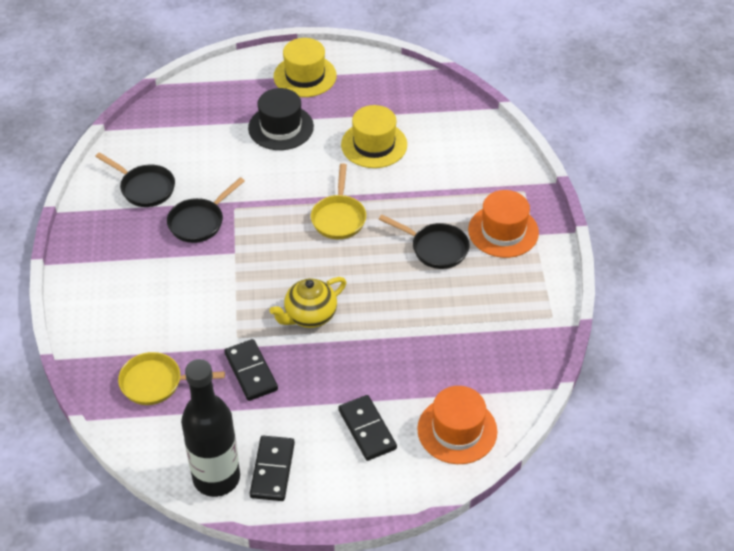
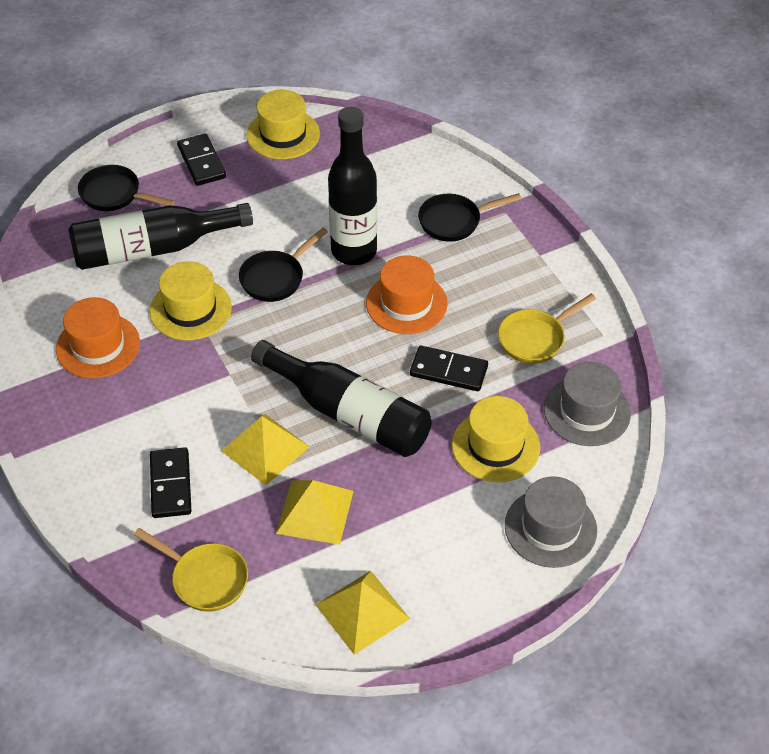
black bottle: 1 -> 3
black hat: 1 -> 0
grey hat: 0 -> 2
yellow hat: 2 -> 3
yellow pyramid: 0 -> 3
yellow teapot: 1 -> 0

